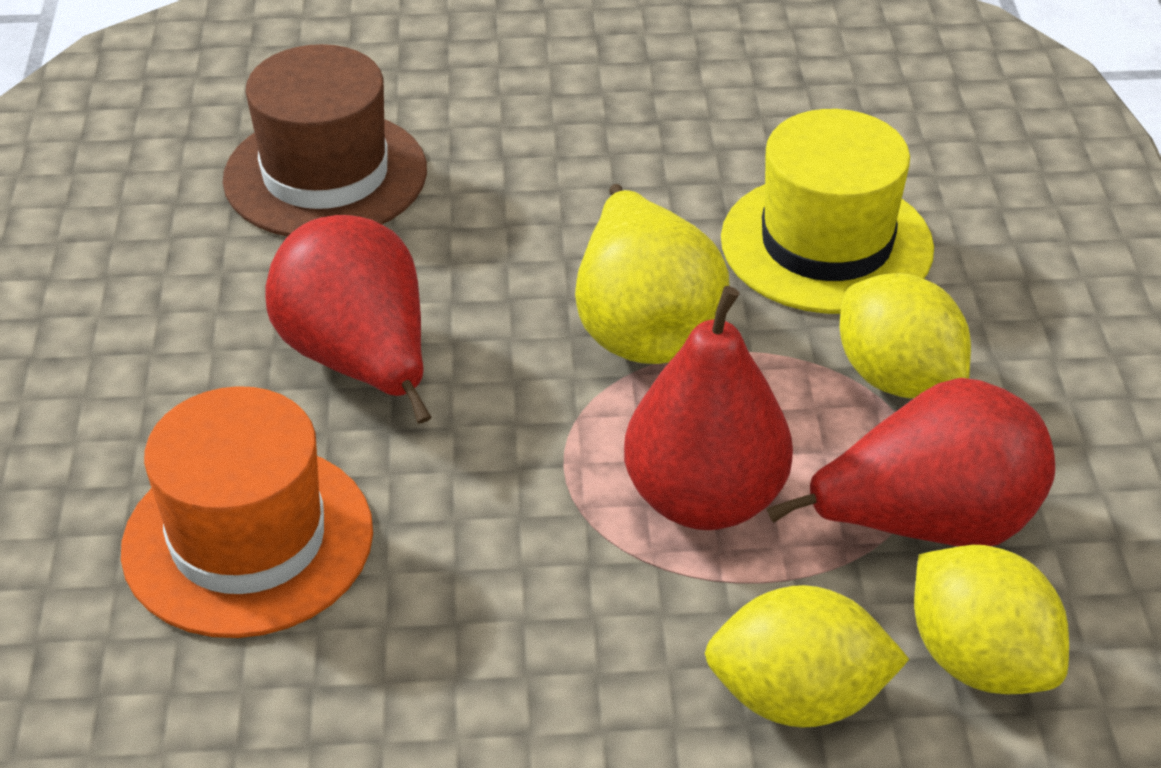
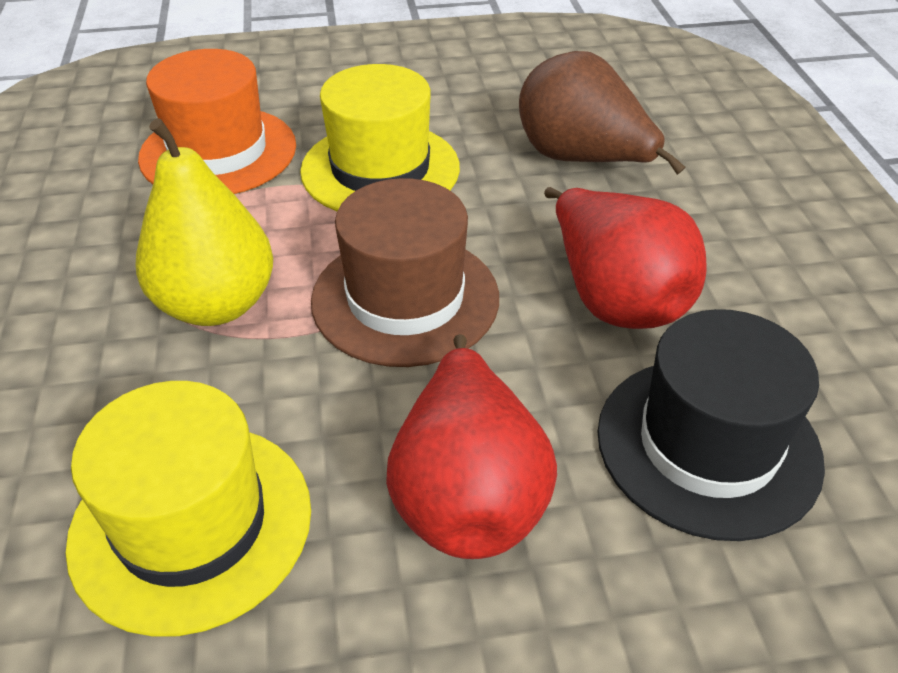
black hat: 0 -> 1
brown pear: 0 -> 1
red pear: 3 -> 2
yellow hat: 1 -> 2
yellow lemon: 3 -> 0

